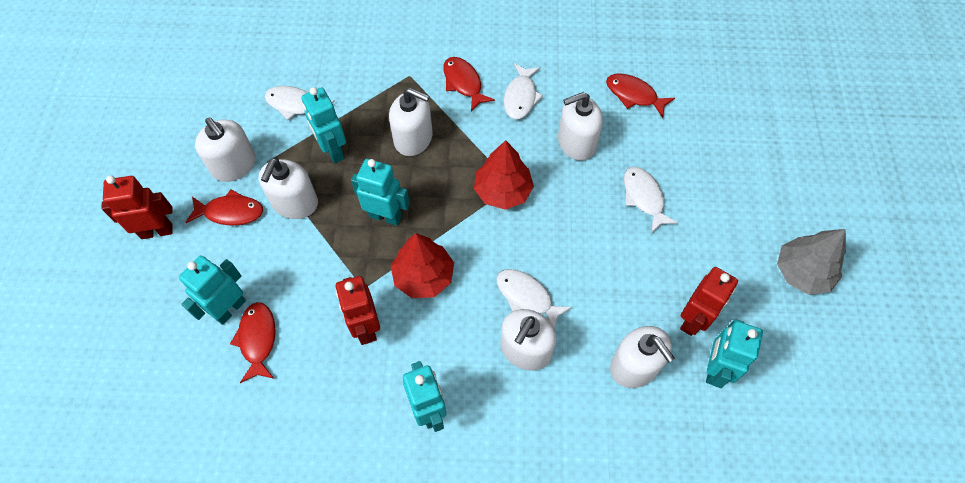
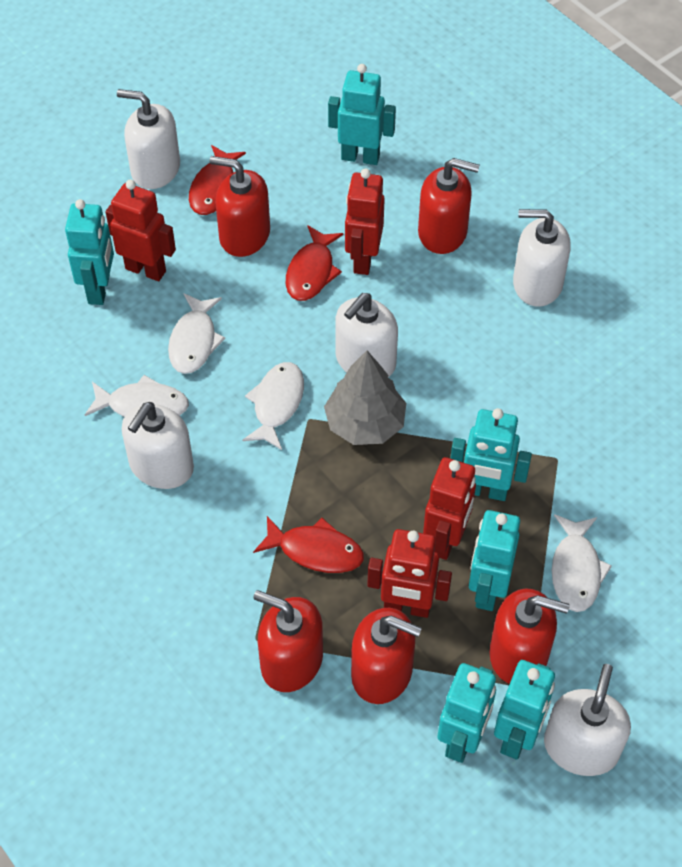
red fish: 4 -> 3
red robot: 3 -> 4
red soap dispenser: 0 -> 5
red tree: 2 -> 0
turquoise robot: 5 -> 6
white soap dispenser: 6 -> 5

